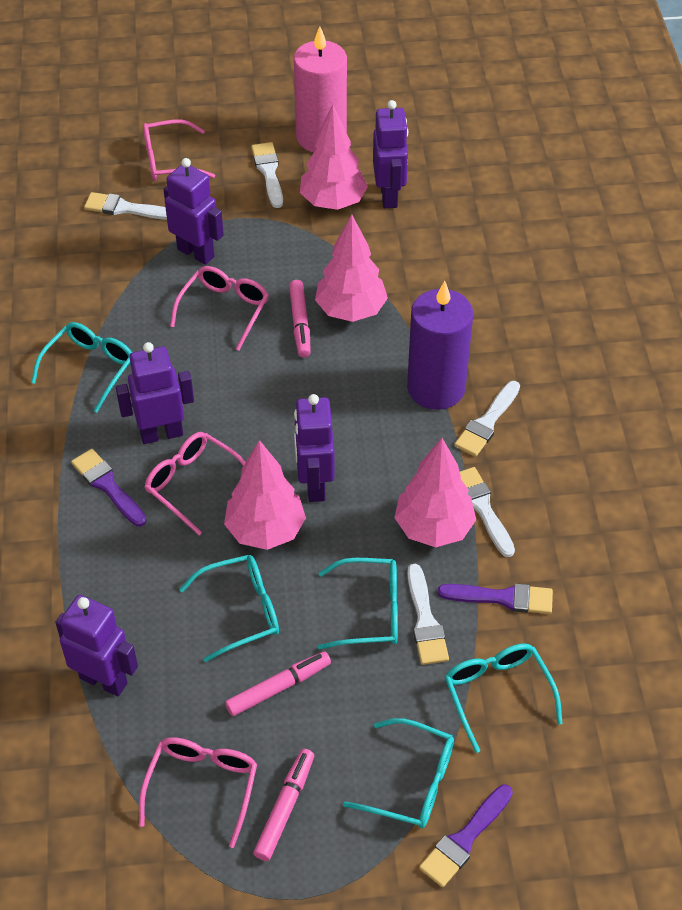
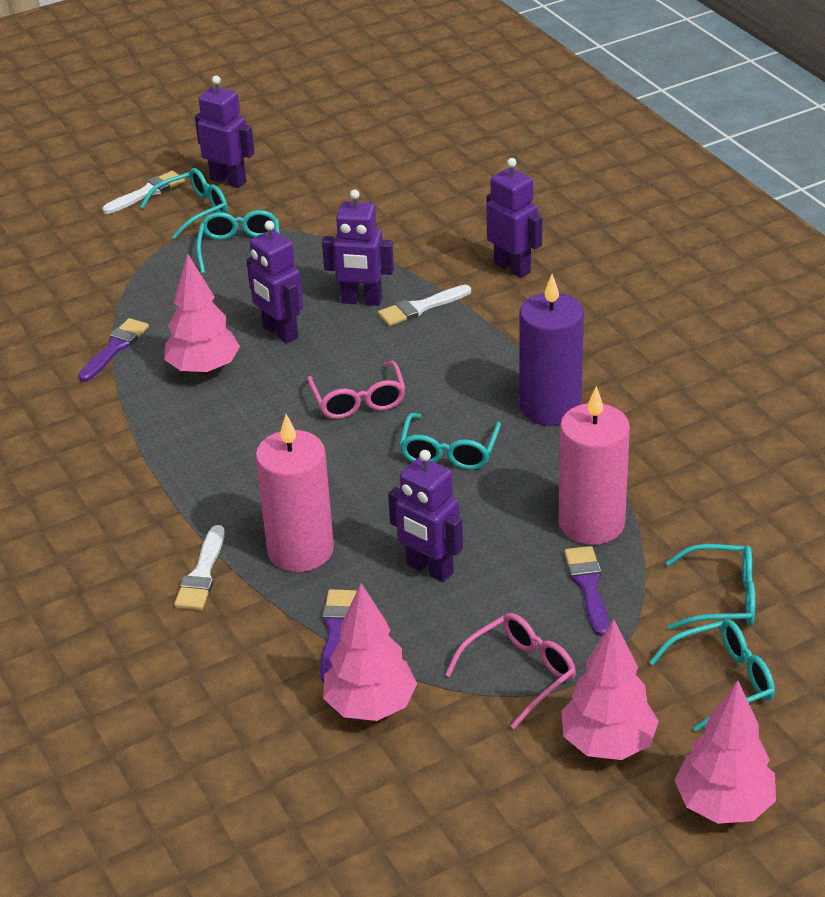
pink candle: 1 -> 2
pink glasses: 4 -> 2
pink marker: 3 -> 0
white brush: 5 -> 3

